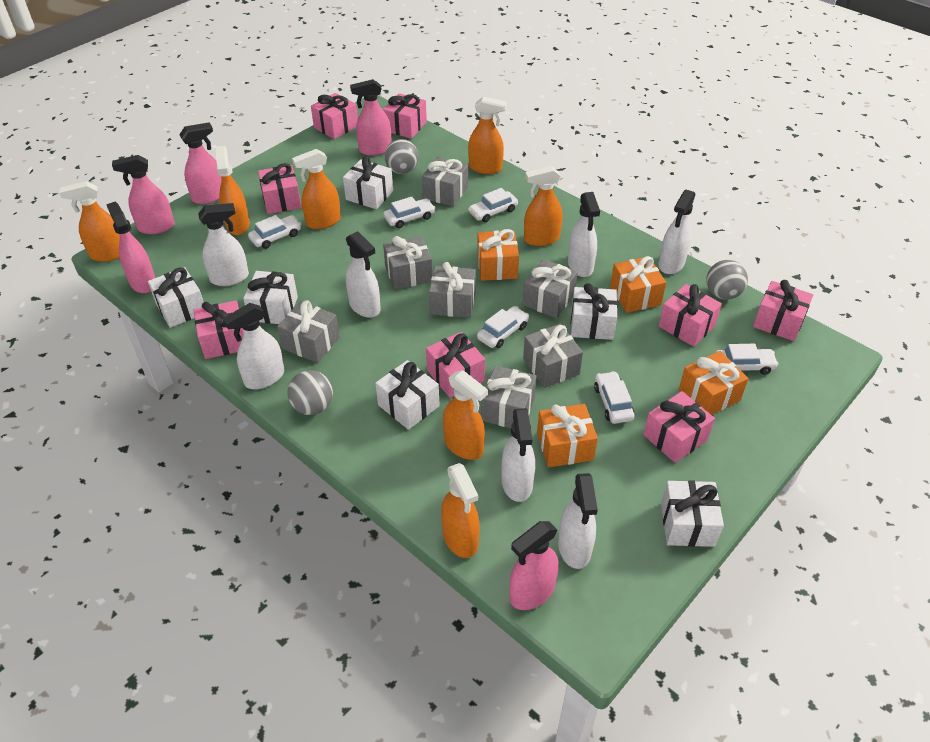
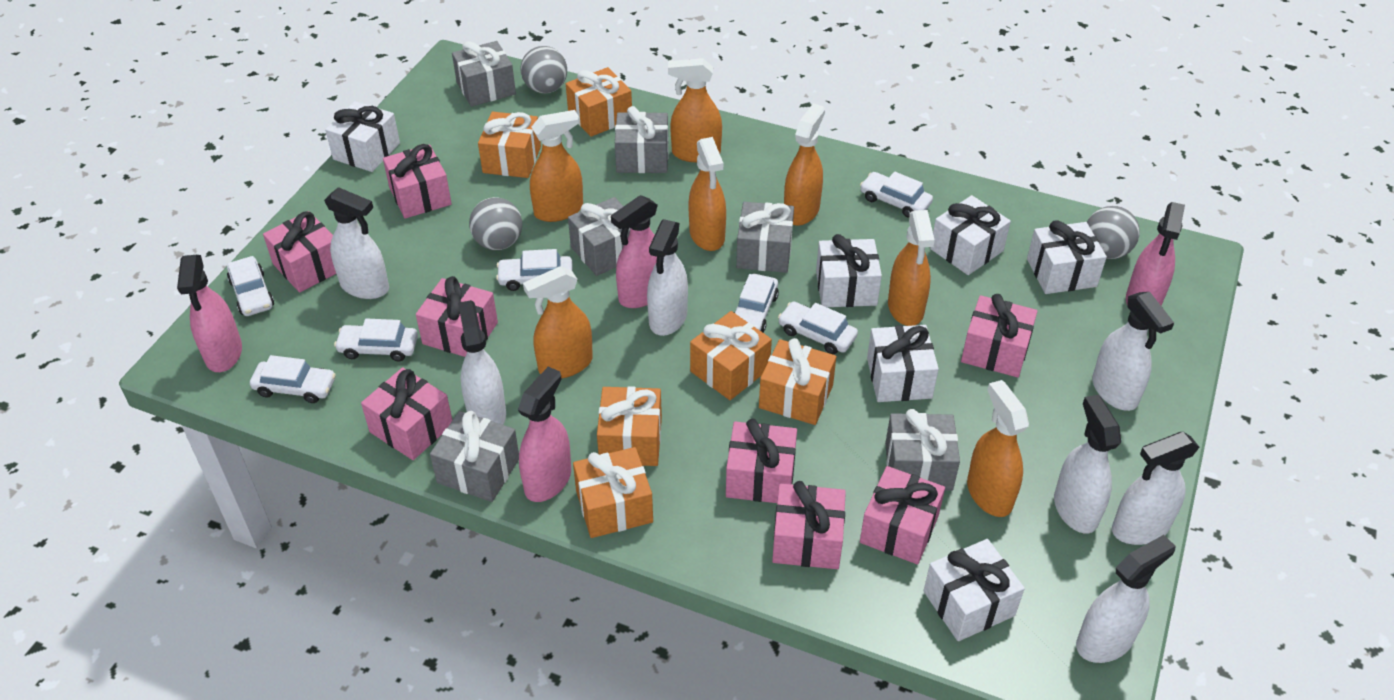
grey gift: 7 -> 6
orange gift: 4 -> 6
pink spray bottle: 5 -> 4
white car: 6 -> 7

